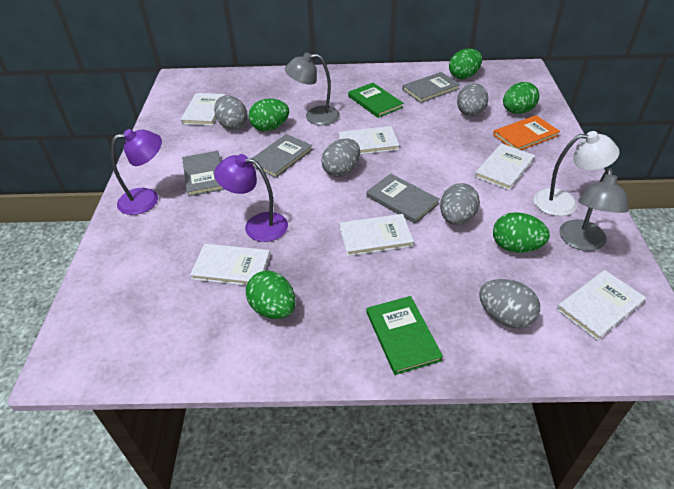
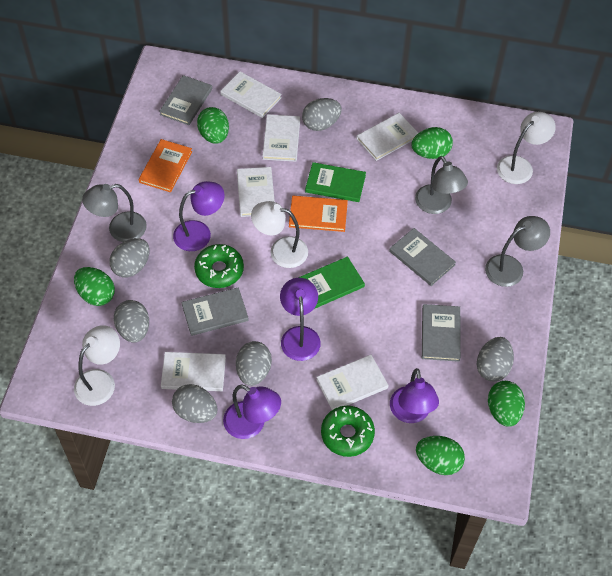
green donut: 0 -> 2
grey egg: 5 -> 6
grey lamp: 2 -> 3
orange book: 1 -> 2
purple lamp: 2 -> 4
white lamp: 1 -> 3

